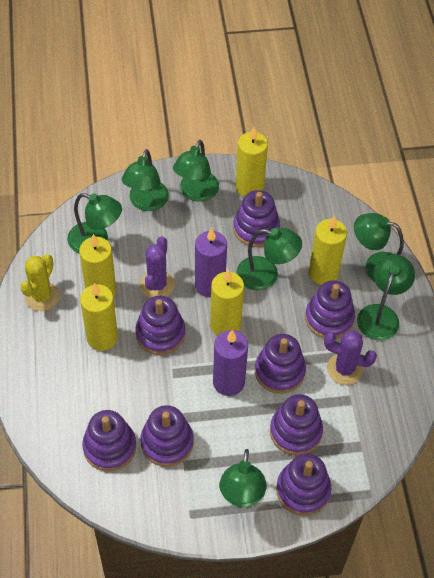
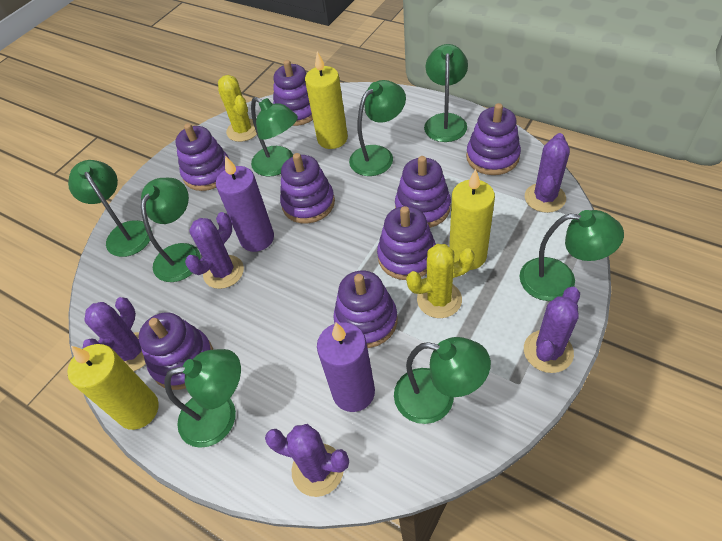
green lamp: 7 -> 8
purple cactus: 2 -> 5
yellow cactus: 1 -> 2
yellow candle: 5 -> 3

